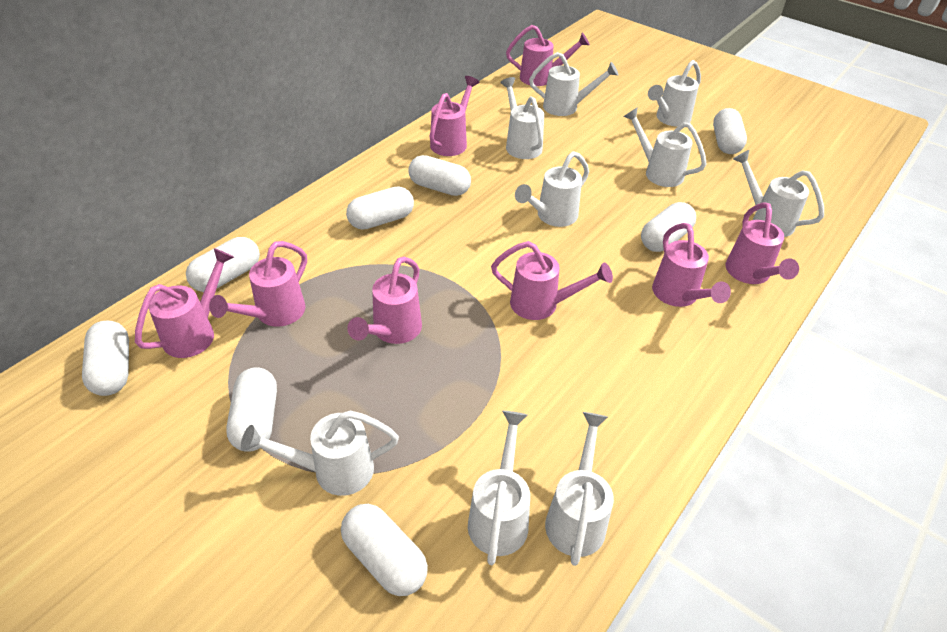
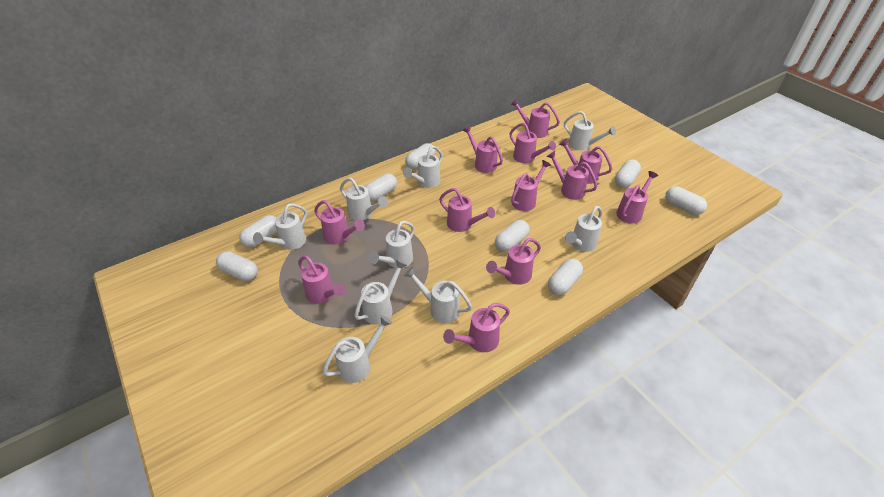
pink watering can: 8 -> 12

